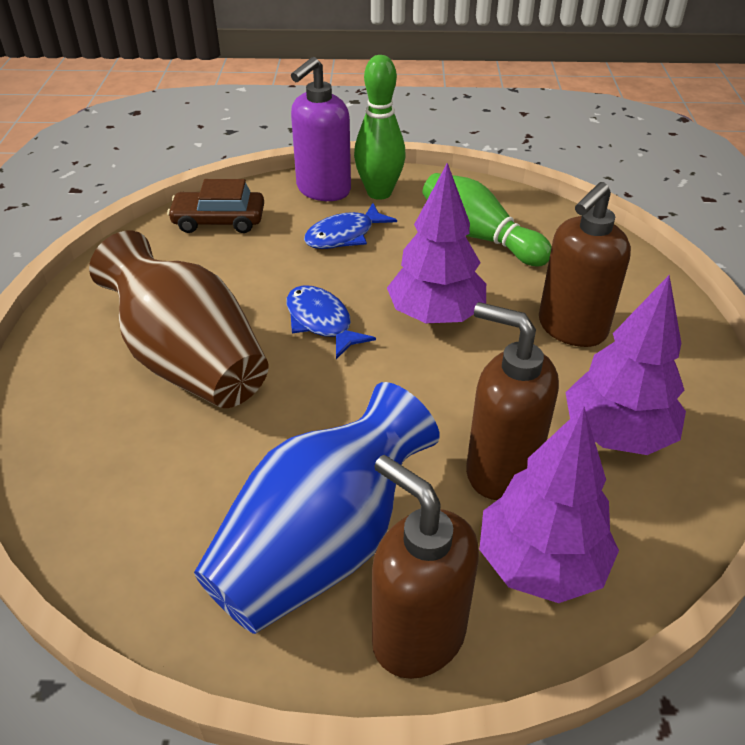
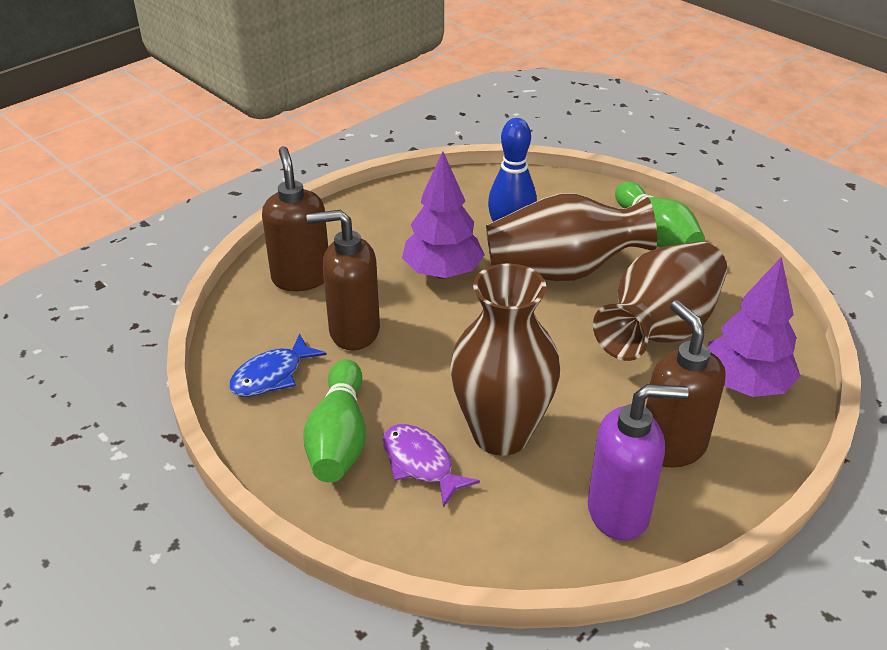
blue bowling pin: 0 -> 1
blue fish: 2 -> 1
blue vase: 1 -> 0
brown car: 1 -> 0
brown vase: 1 -> 3
purple fish: 0 -> 1
purple tree: 3 -> 2

